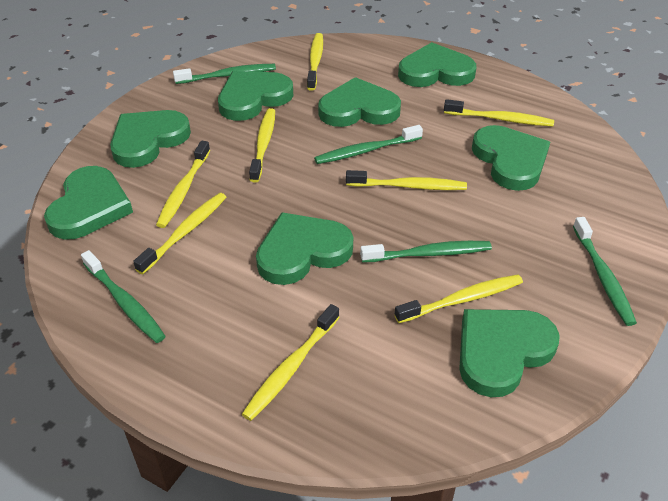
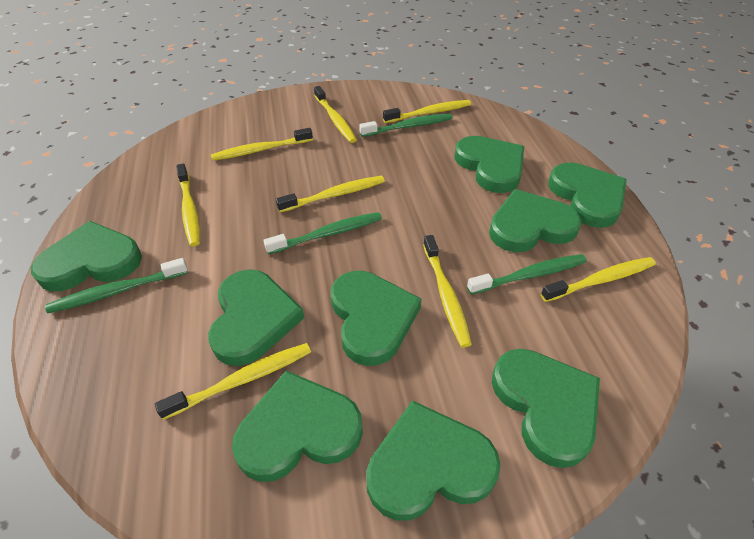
green heart: 8 -> 9
green toothbrush: 5 -> 4

